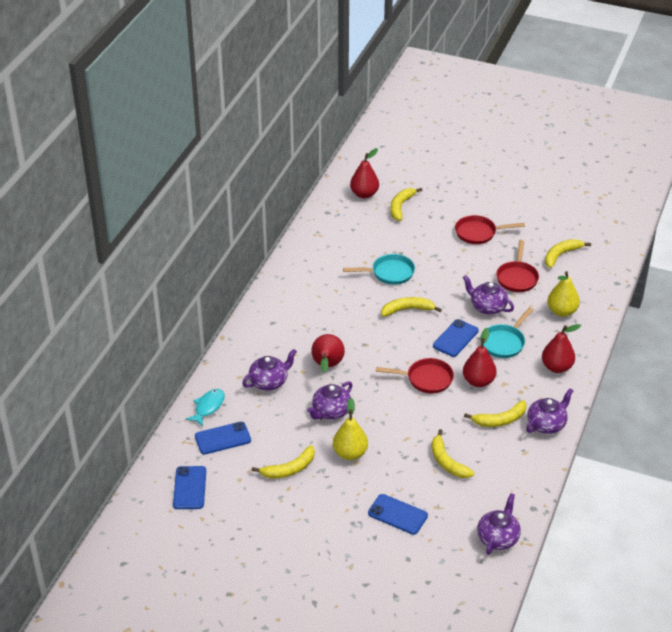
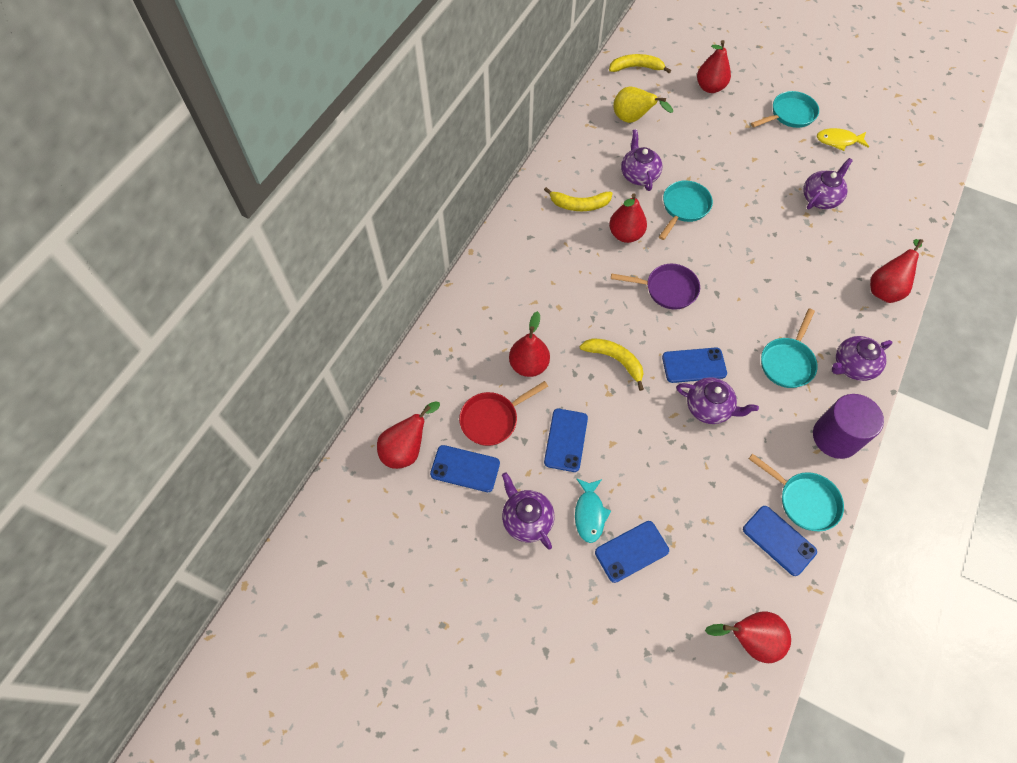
blue phone: 4 -> 5
purple cylinder: 0 -> 1
purple pan: 0 -> 1
red pan: 3 -> 1
red pear: 4 -> 6
turquoise pan: 2 -> 4
yellow banana: 6 -> 3
yellow fish: 0 -> 1
yellow pear: 2 -> 1

